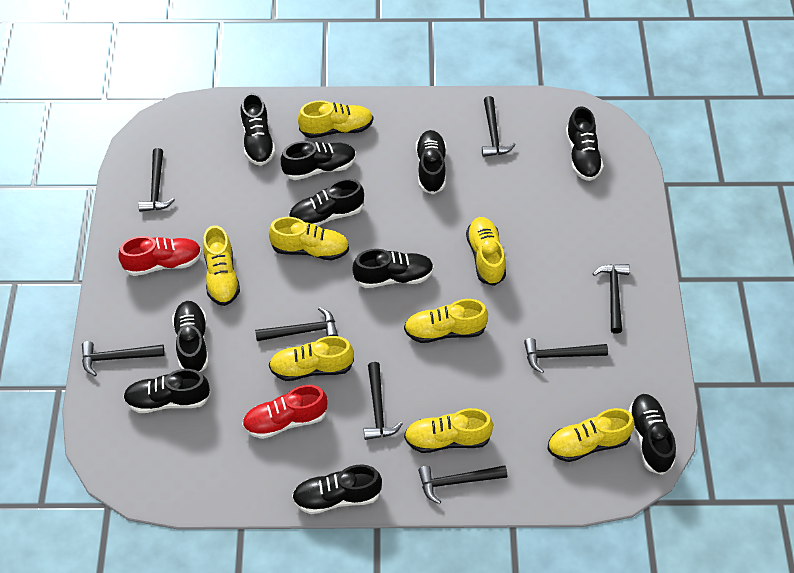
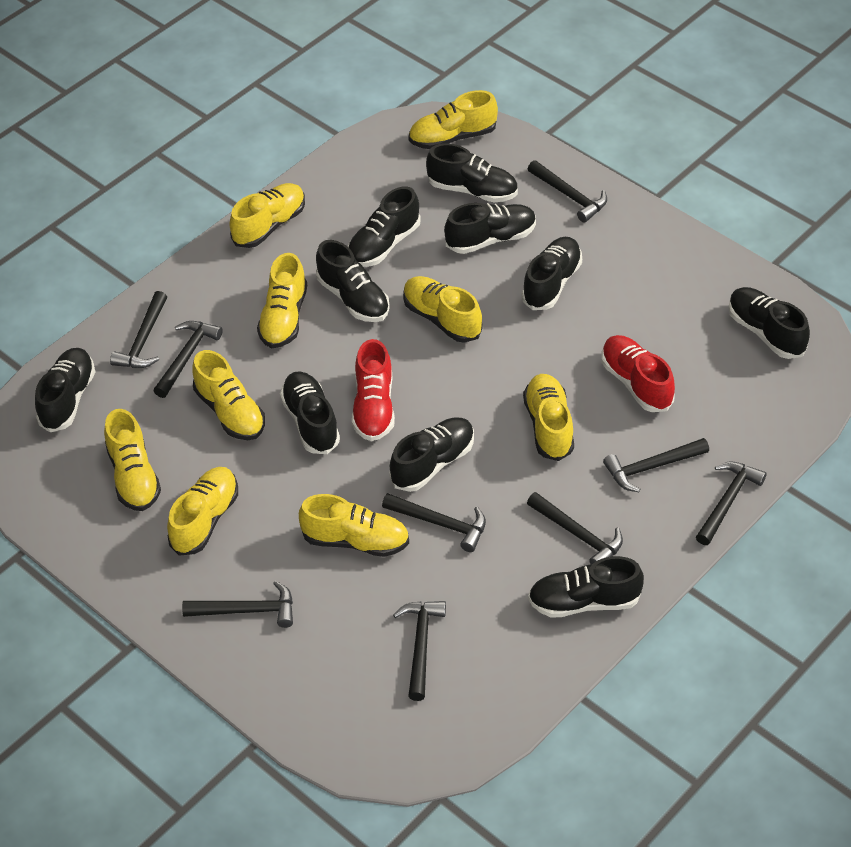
black hammer: 8 -> 9
yellow shoe: 8 -> 9

